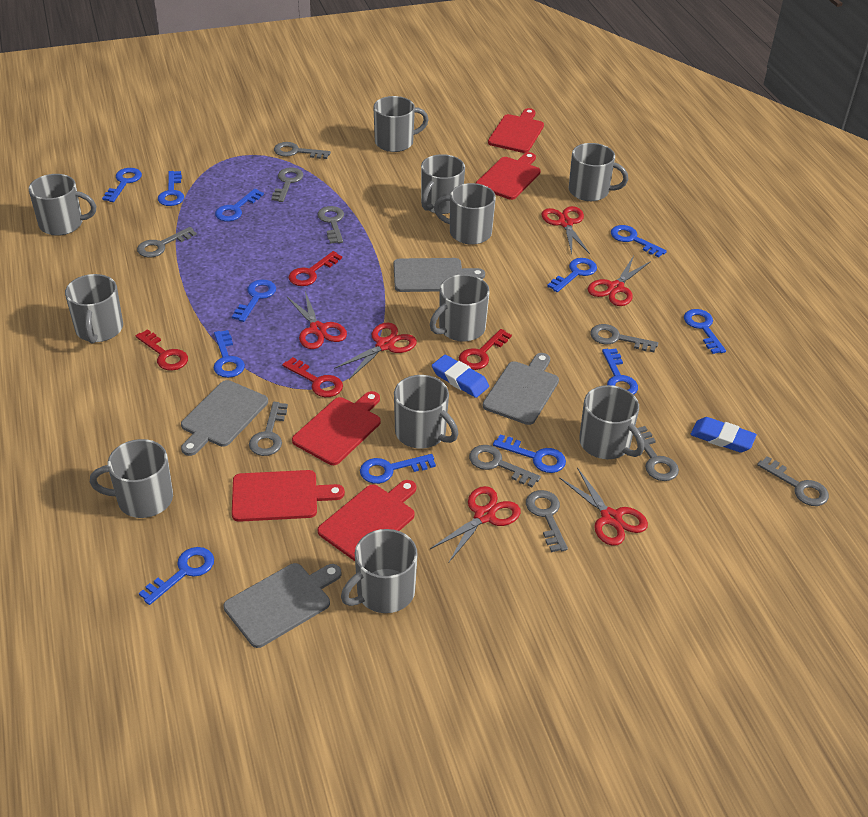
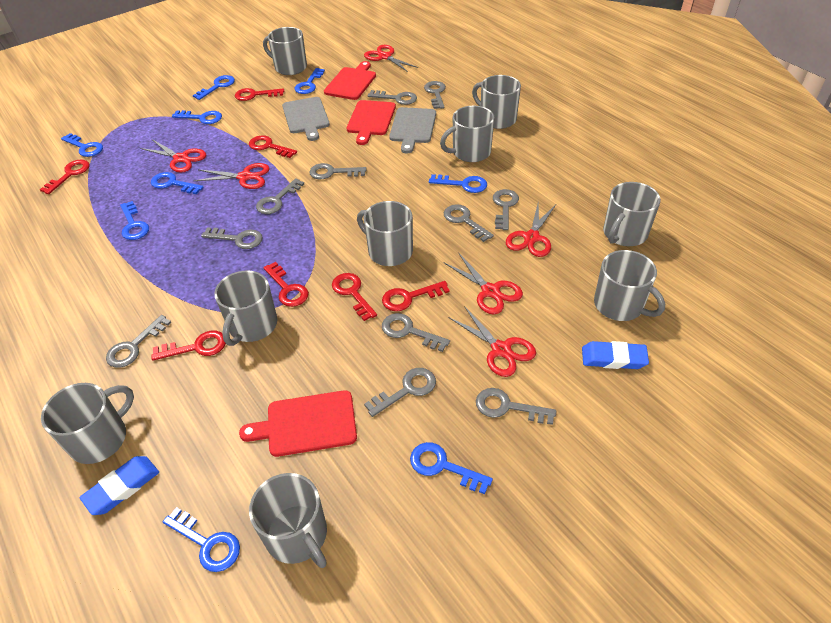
blue key: 12 -> 9
grey cutting board: 4 -> 2
grey key: 10 -> 11
grey mug: 11 -> 9
red cutting board: 5 -> 3
red key: 4 -> 7

